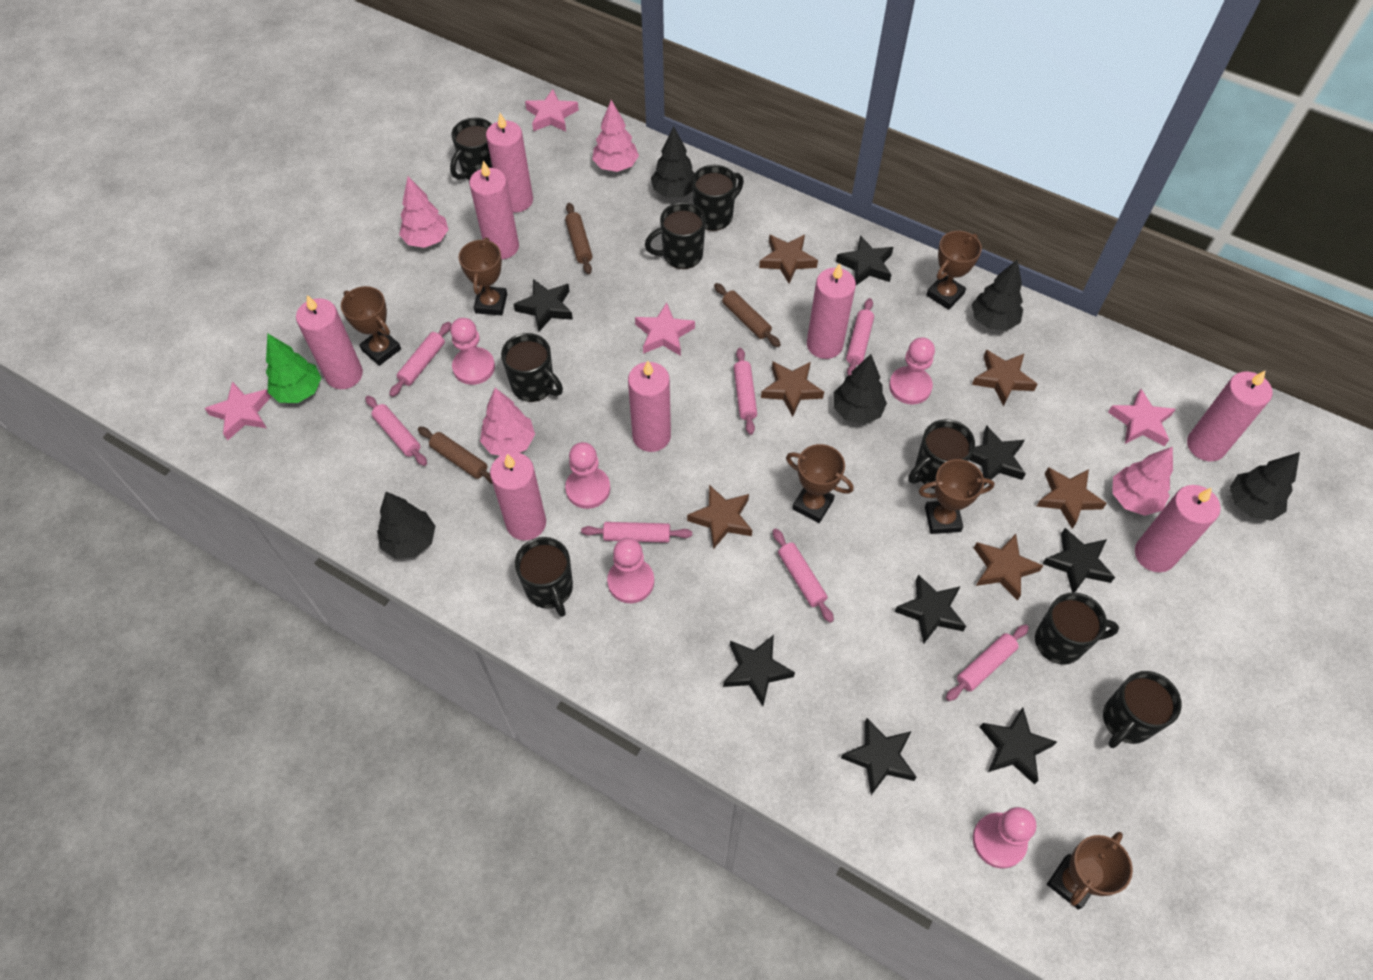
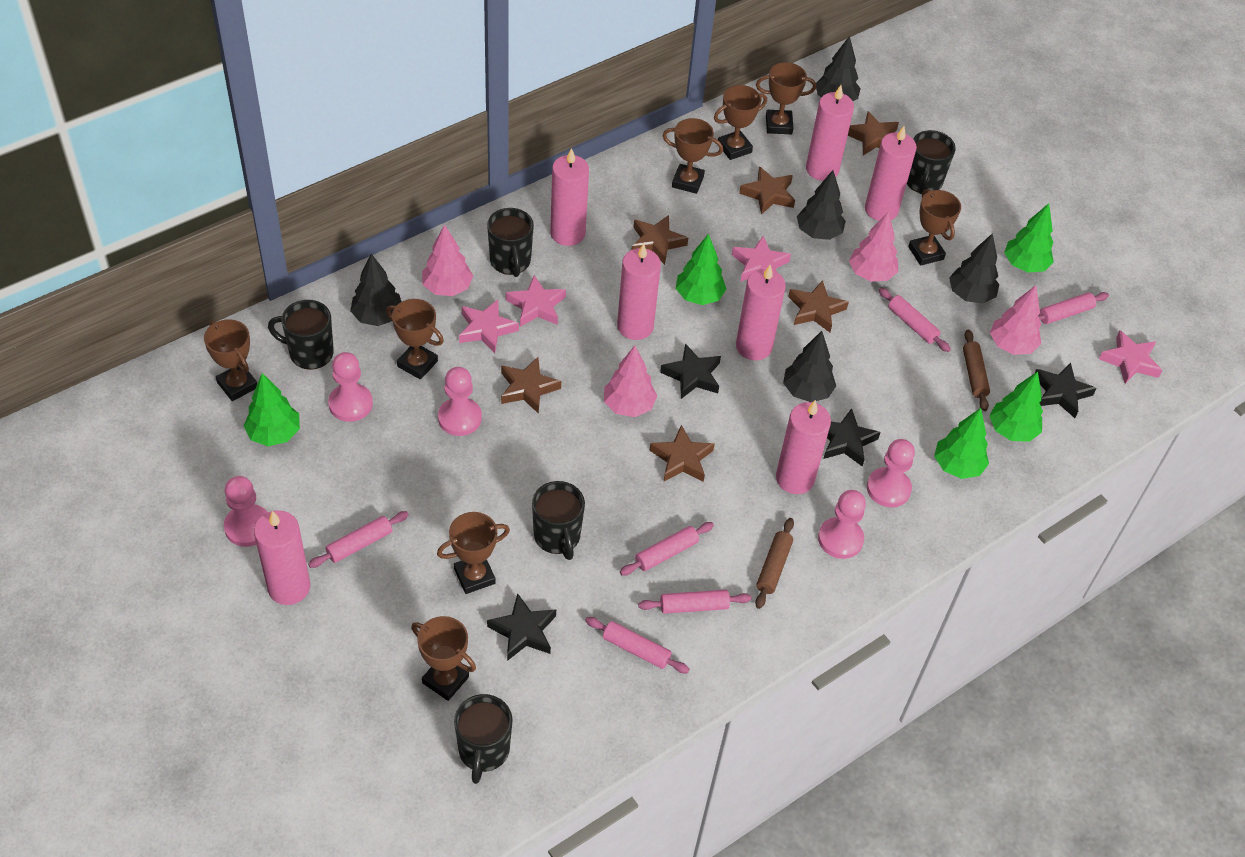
black mug: 8 -> 5
black star: 8 -> 4
brown rolling pin: 3 -> 2
brown trophy: 6 -> 8
green tree: 1 -> 5
pink candle: 8 -> 7
pink rolling pin: 7 -> 6

